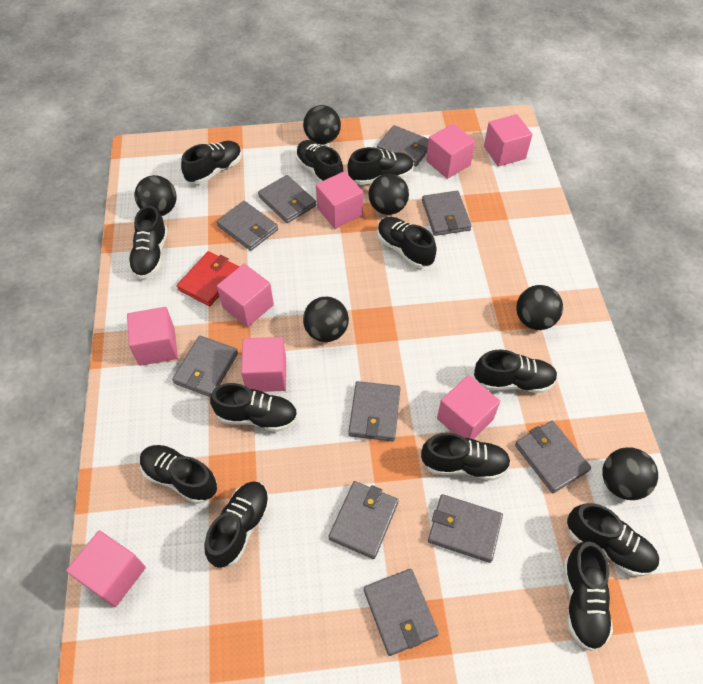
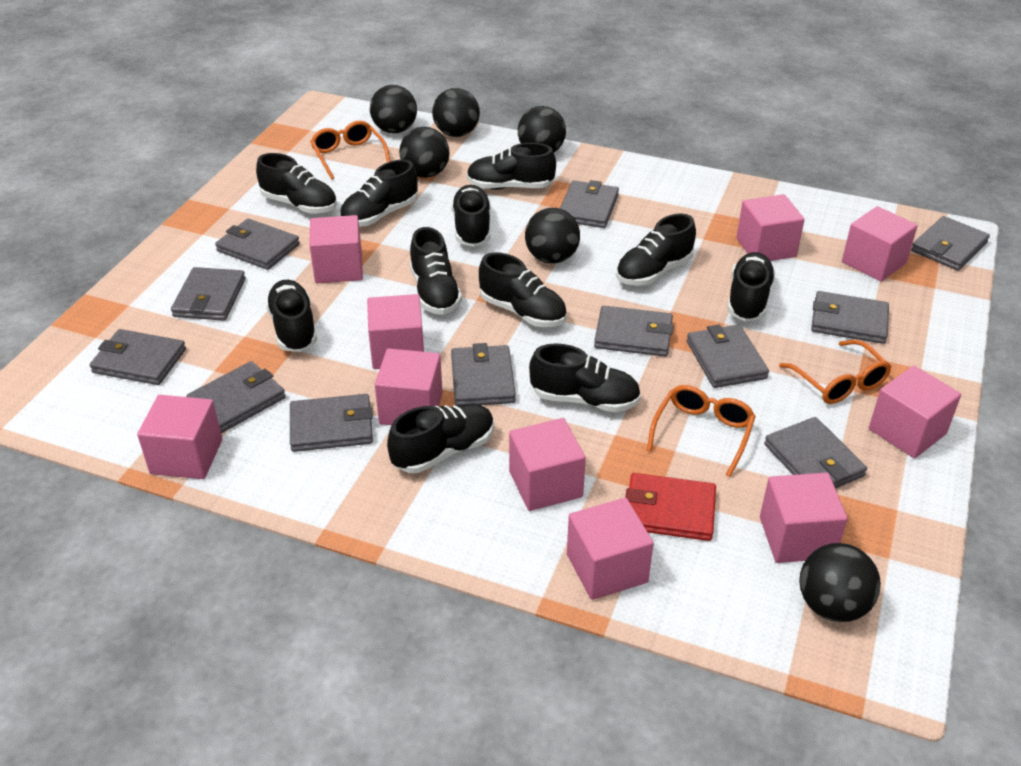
black shoe: 12 -> 11
grey wallet: 10 -> 12
orange glasses: 0 -> 3
pink cube: 8 -> 10

